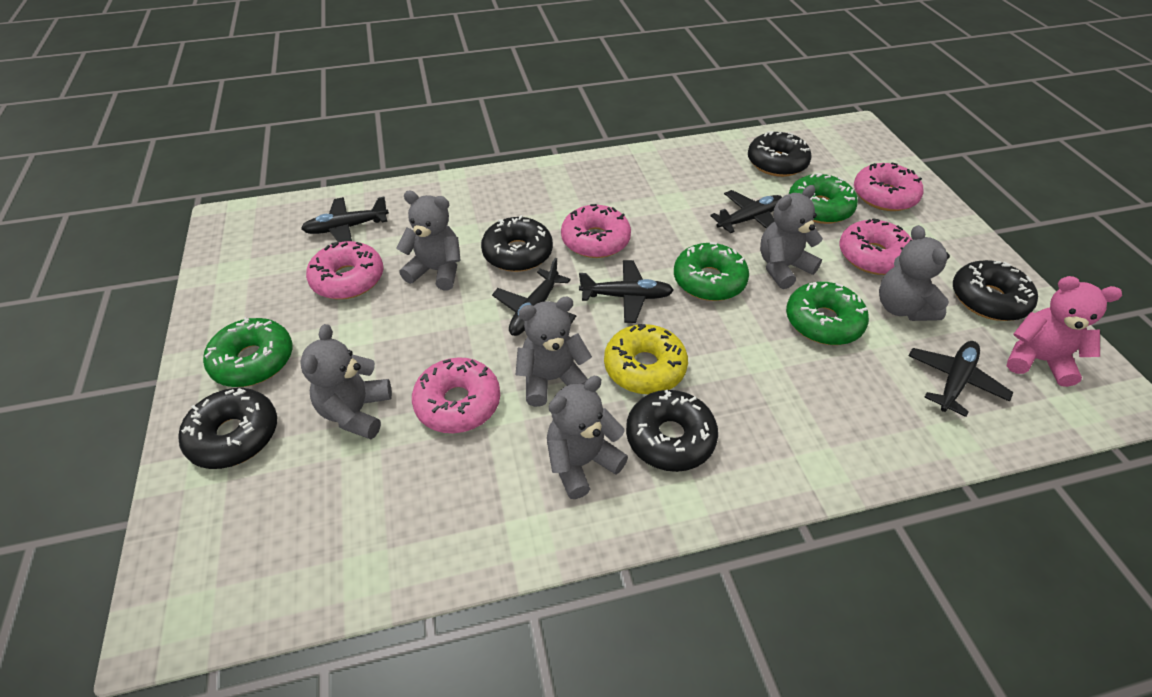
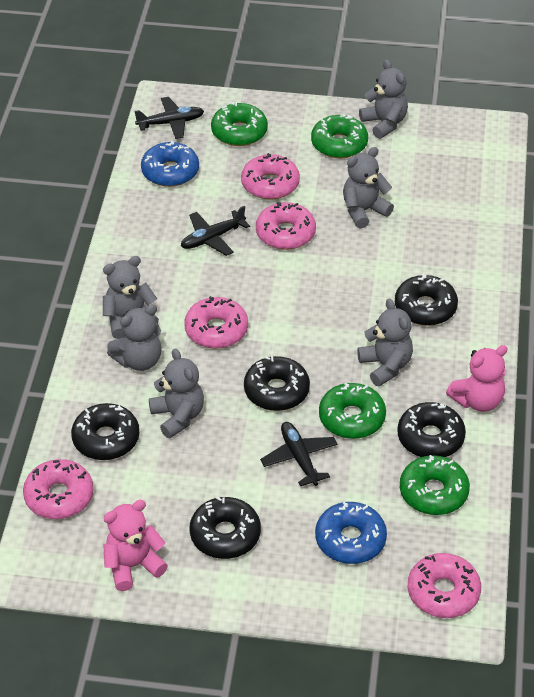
black plane: 5 -> 3
blue donut: 0 -> 2
pink teddy bear: 1 -> 2
yellow donut: 1 -> 0

